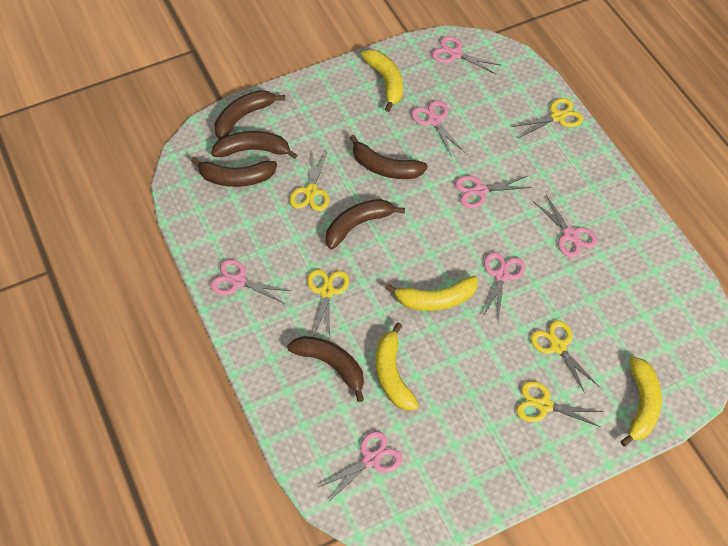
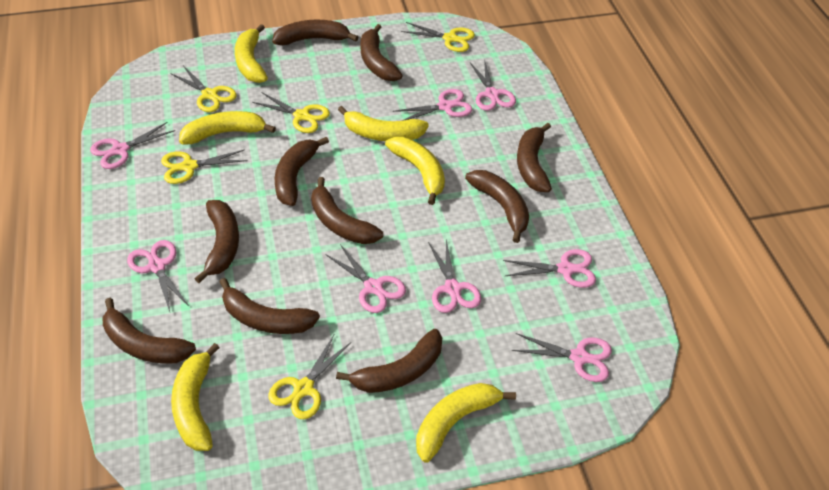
brown banana: 6 -> 10
pink scissors: 7 -> 8
yellow banana: 4 -> 6

